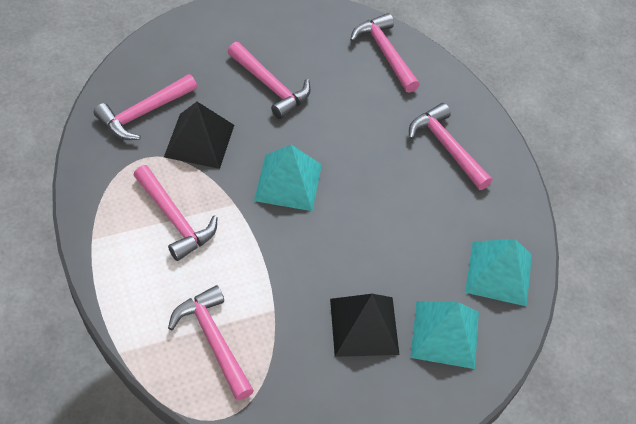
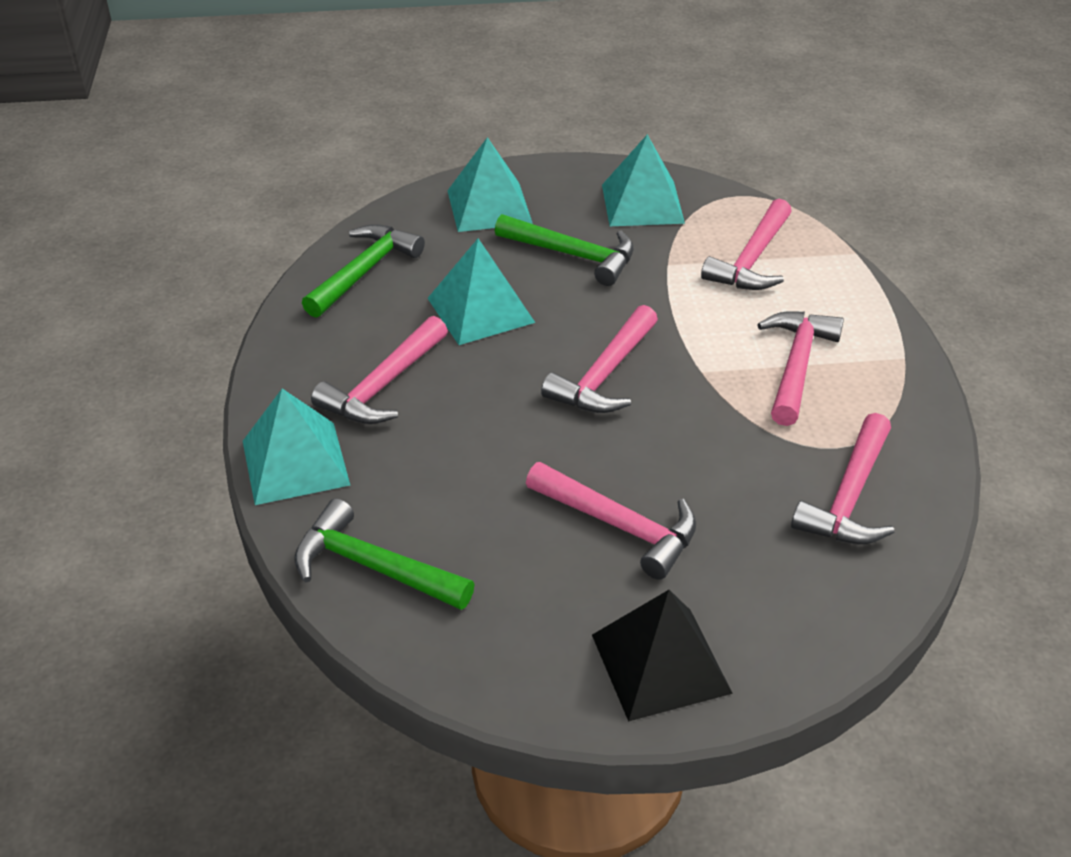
black pyramid: 2 -> 1
green hammer: 0 -> 3
turquoise pyramid: 3 -> 4

